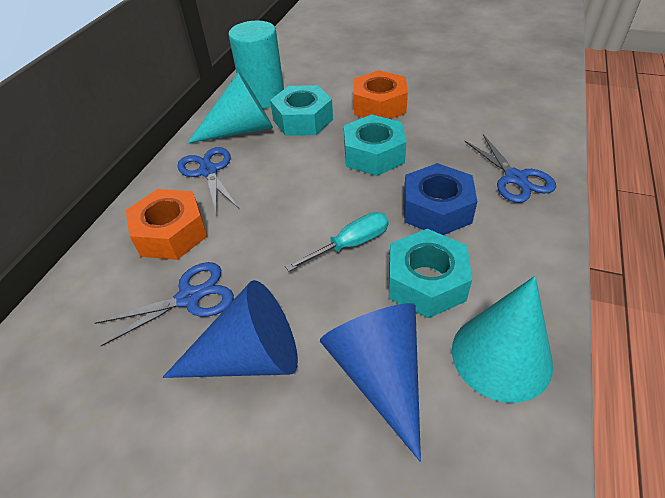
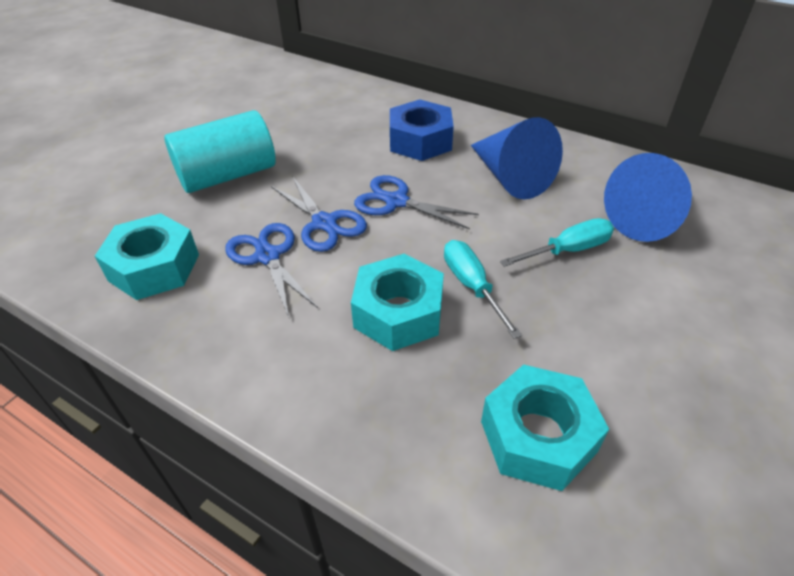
orange nut: 2 -> 0
turquoise cone: 2 -> 0
turquoise screwdriver: 1 -> 2

